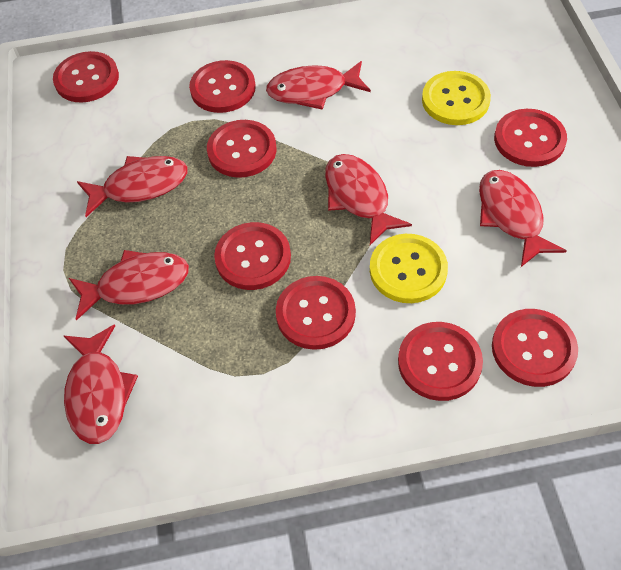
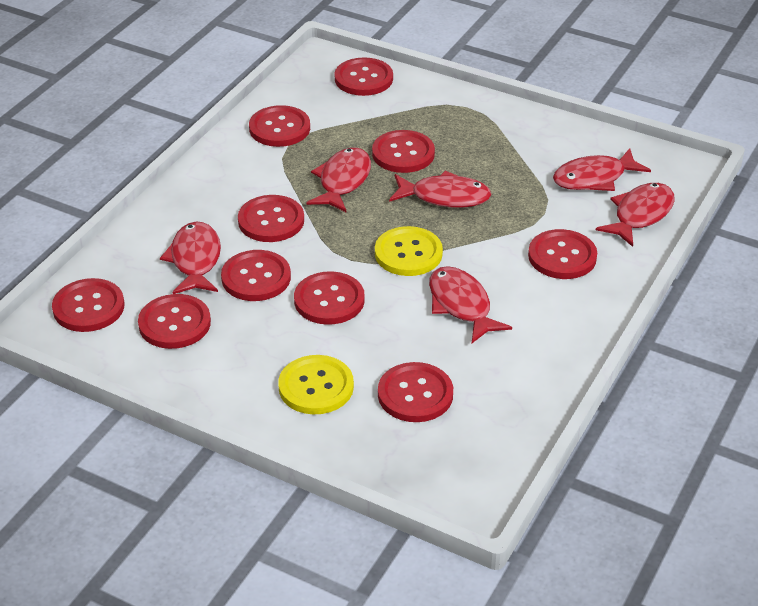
red button: 8 -> 10

